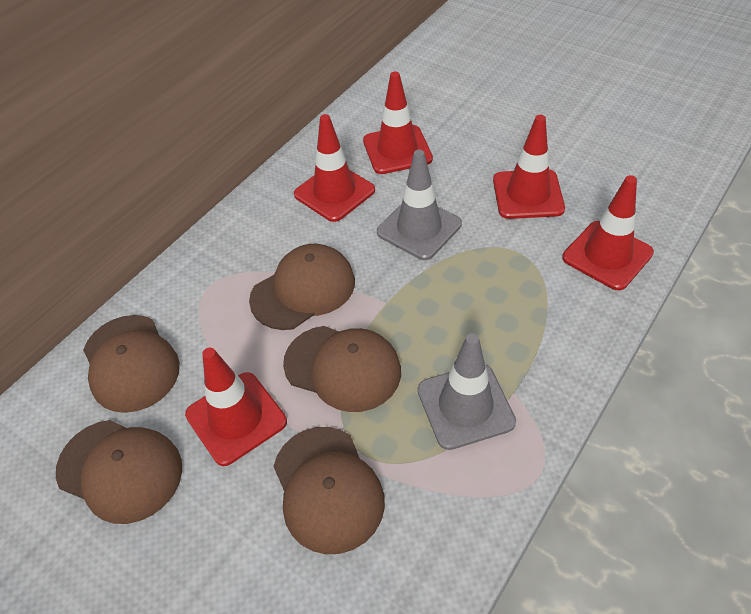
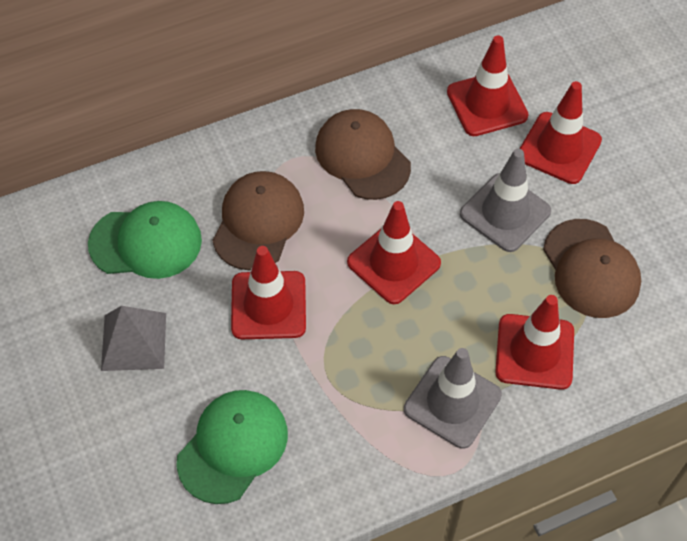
brown cap: 5 -> 3
green cap: 0 -> 2
grey pyramid: 0 -> 1

